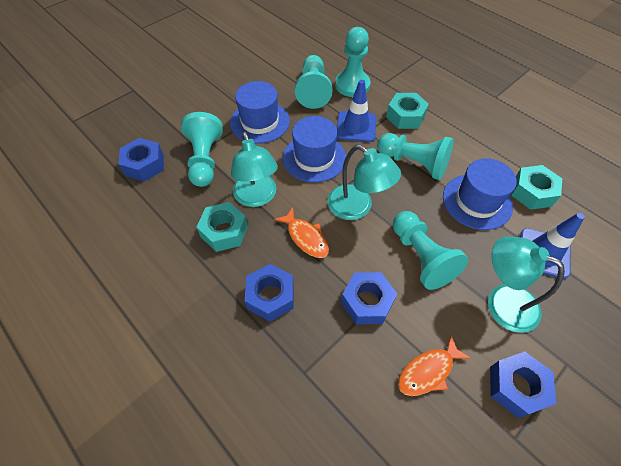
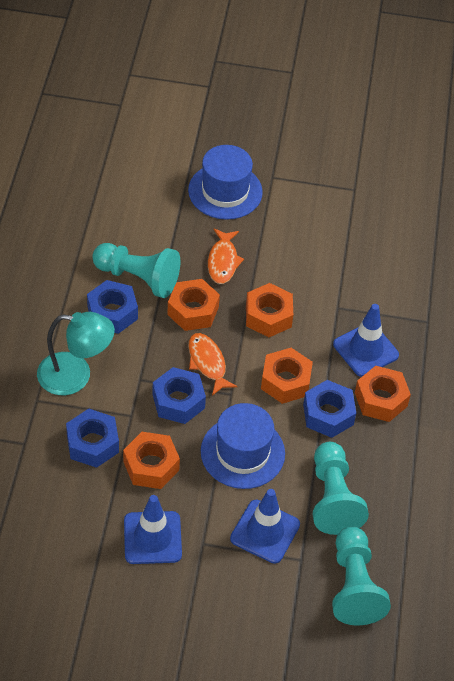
blue hat: 3 -> 2
blue traffic cone: 2 -> 3
orange nut: 0 -> 5
turquoise lamp: 3 -> 1
turquoise nut: 3 -> 0
turquoise pawn: 5 -> 3

